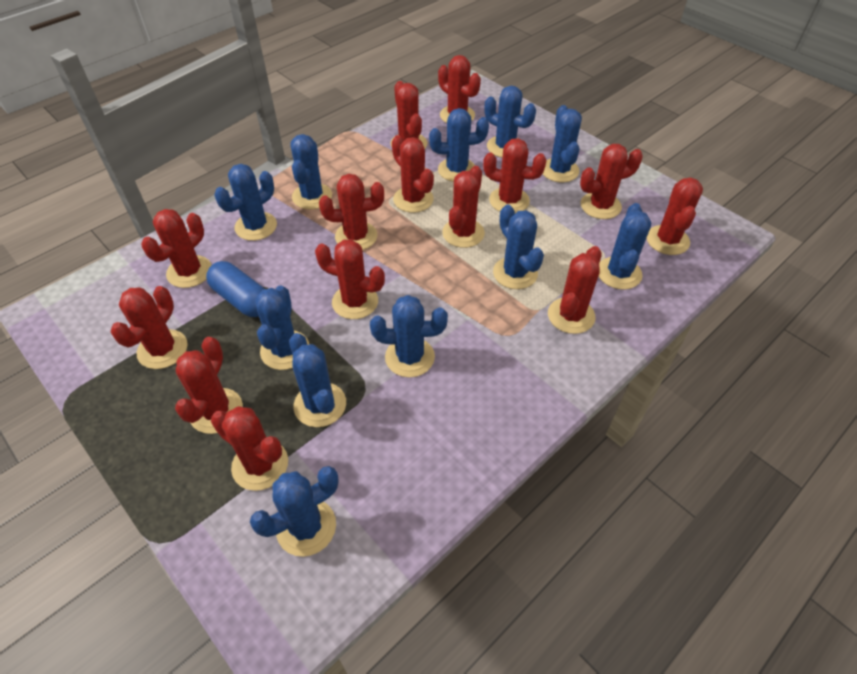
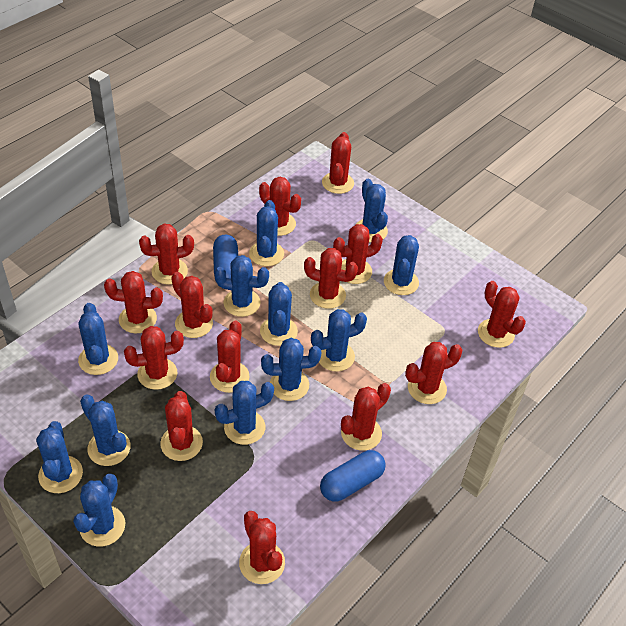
blue cactus: 11 -> 12
blue capsule: 1 -> 2

